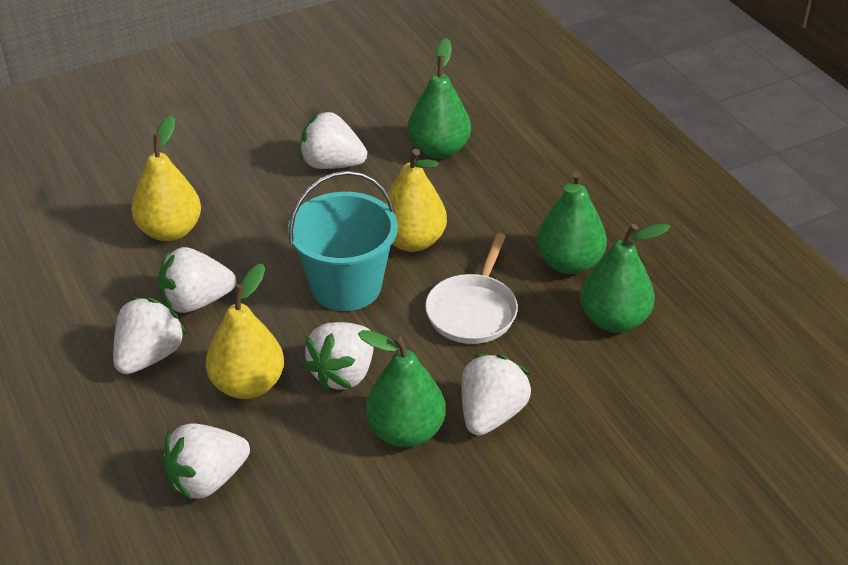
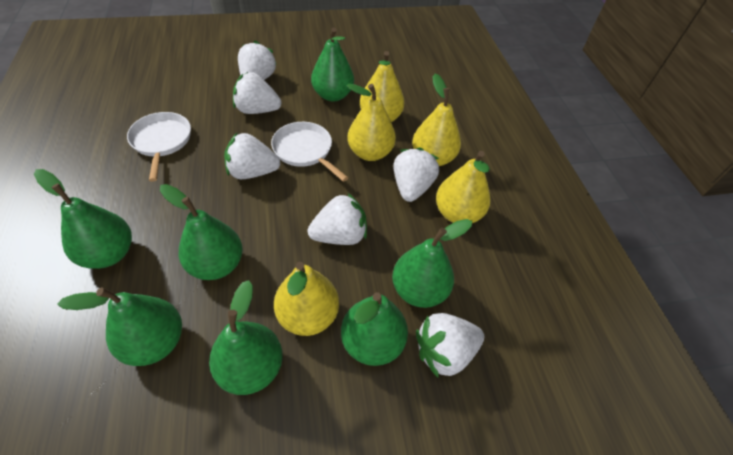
green pear: 4 -> 7
turquoise bucket: 1 -> 0
white pan: 1 -> 2
yellow pear: 3 -> 5

